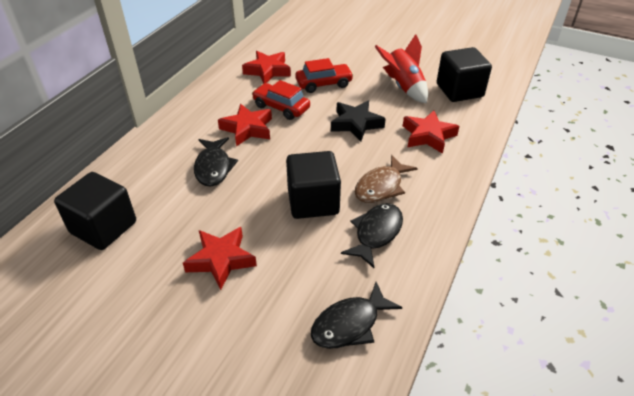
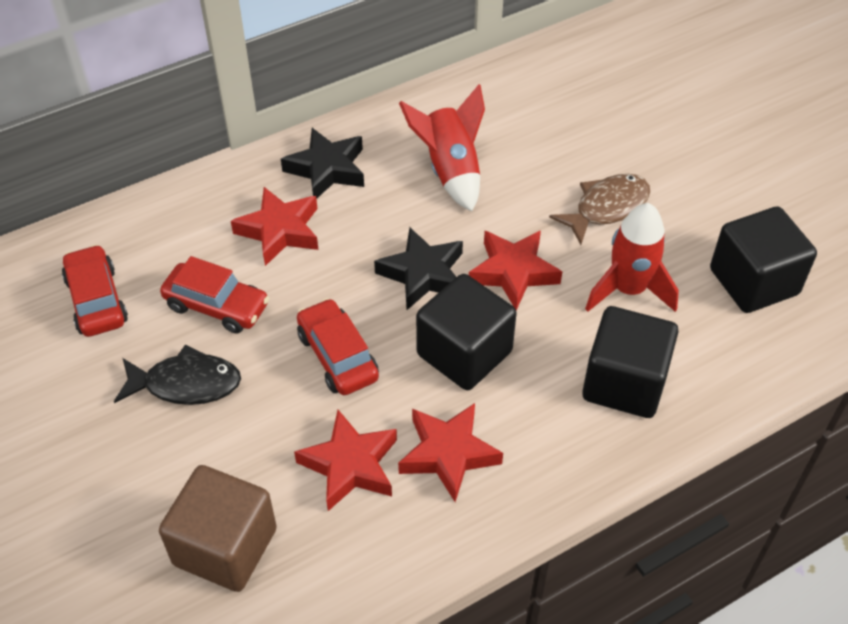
black fish: 3 -> 1
black star: 1 -> 2
brown cube: 0 -> 1
red car: 2 -> 3
red rocket: 1 -> 2

